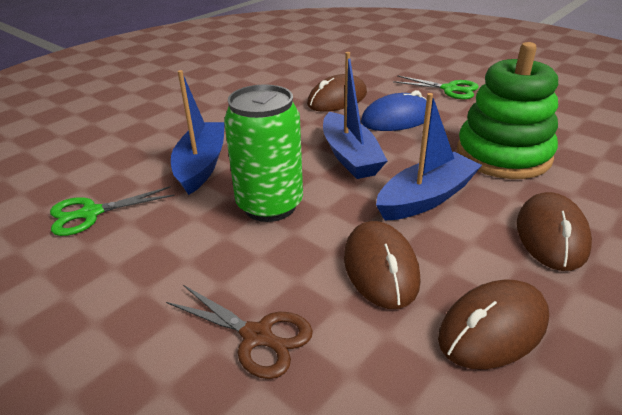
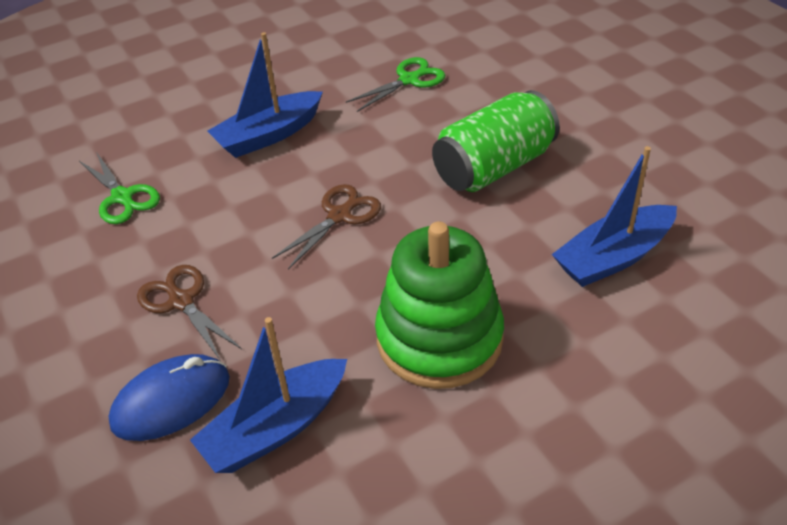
brown mouse: 4 -> 0
brown scissors: 1 -> 2

